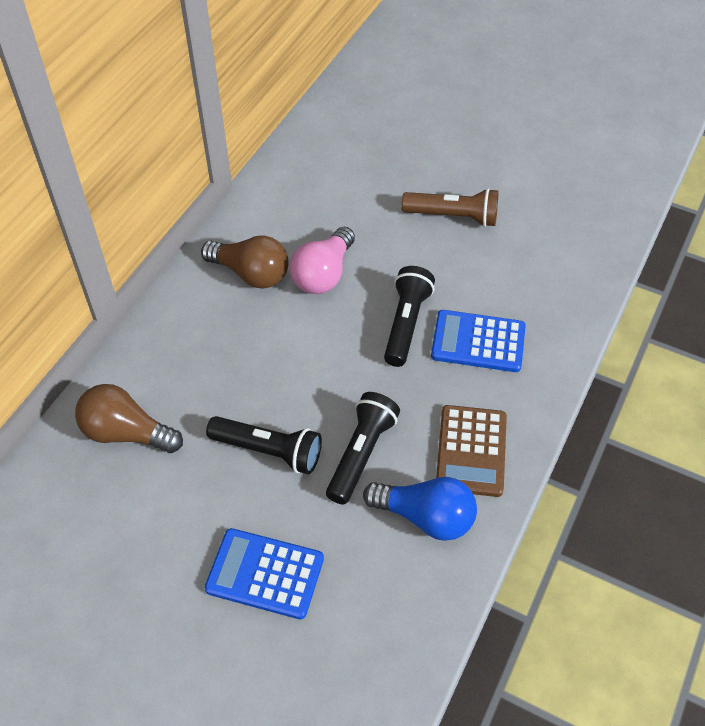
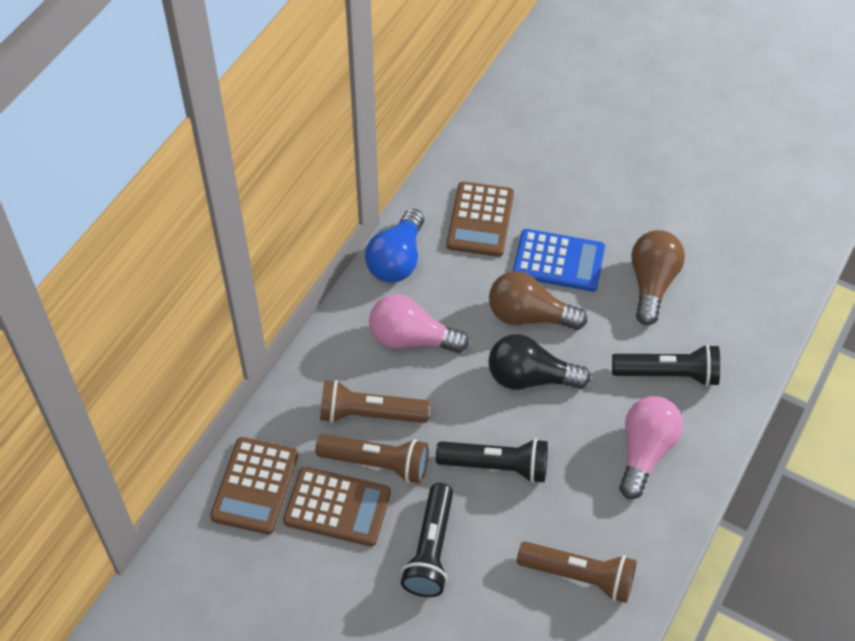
black light bulb: 0 -> 1
blue calculator: 2 -> 1
brown calculator: 1 -> 3
brown flashlight: 1 -> 3
pink light bulb: 1 -> 2

